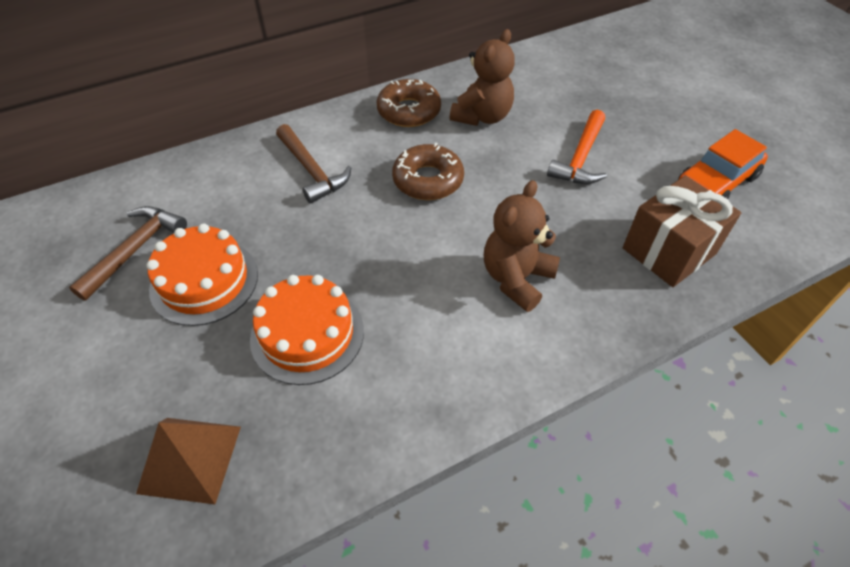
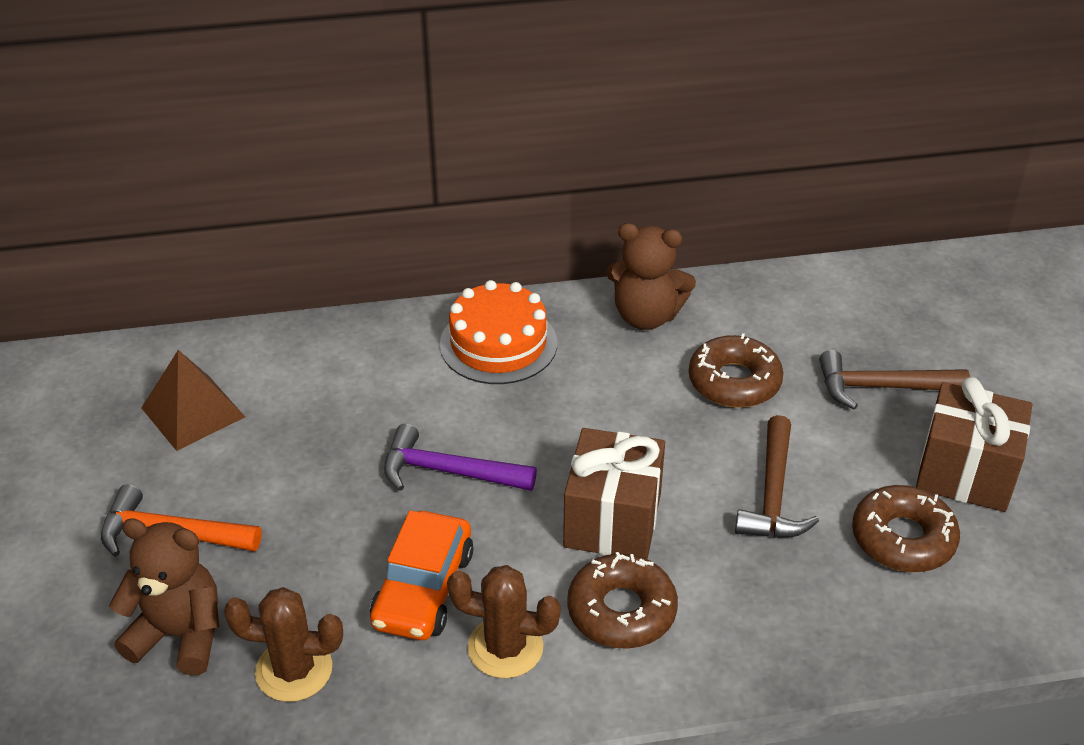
brown cactus: 0 -> 2
brown donut: 2 -> 3
brown gift: 1 -> 2
orange cake: 2 -> 1
purple hammer: 0 -> 1

